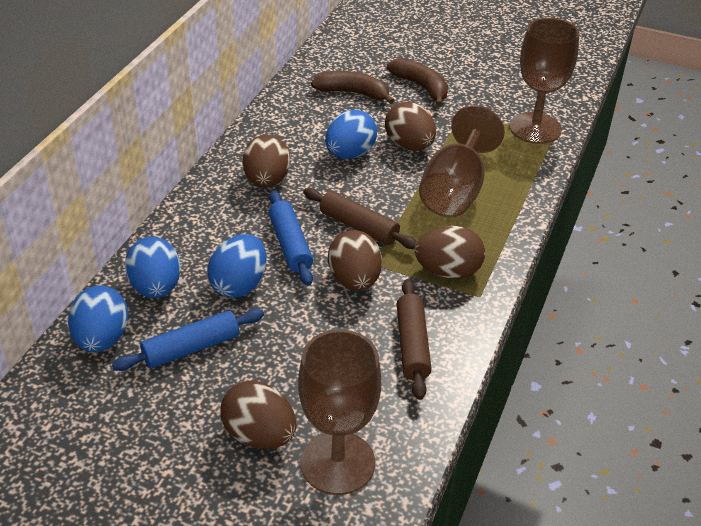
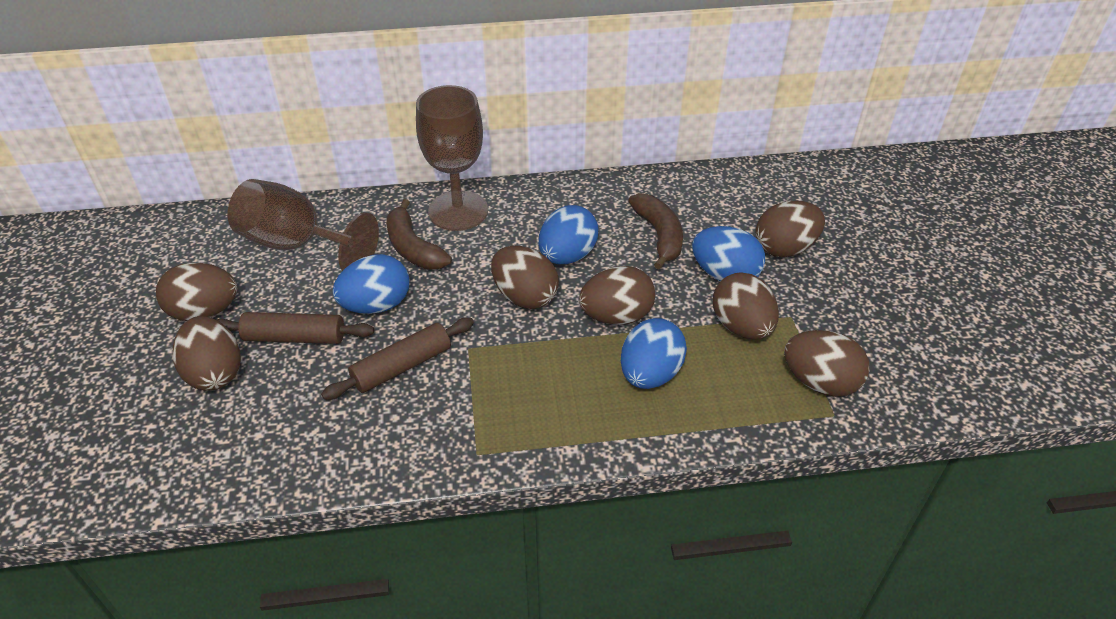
blue rolling pin: 2 -> 0
brown egg: 5 -> 7
brown goblet: 3 -> 2

